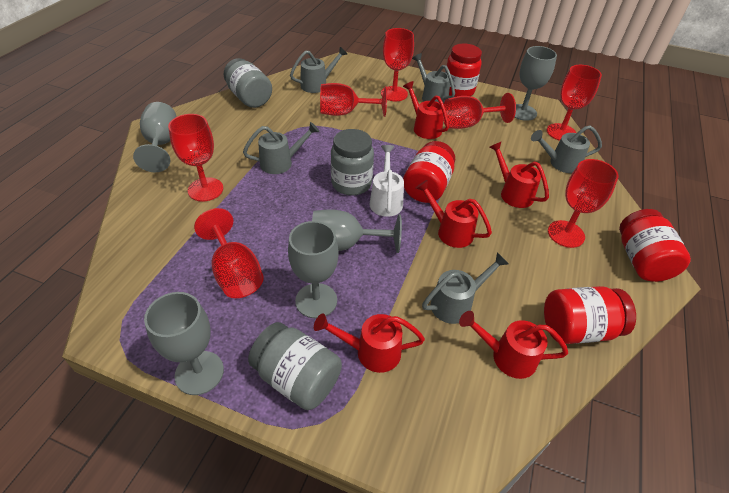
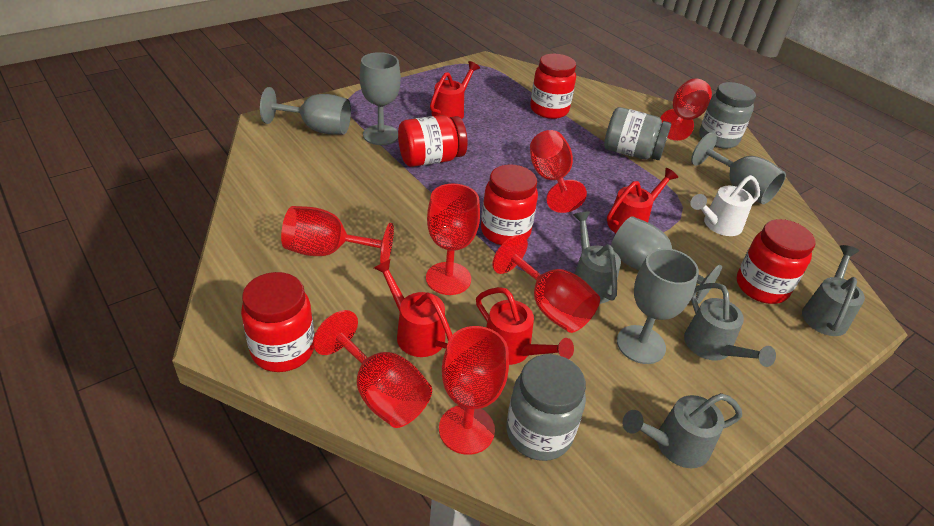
grey watering can: 5 -> 4
red jar: 4 -> 5
red watering can: 5 -> 4

